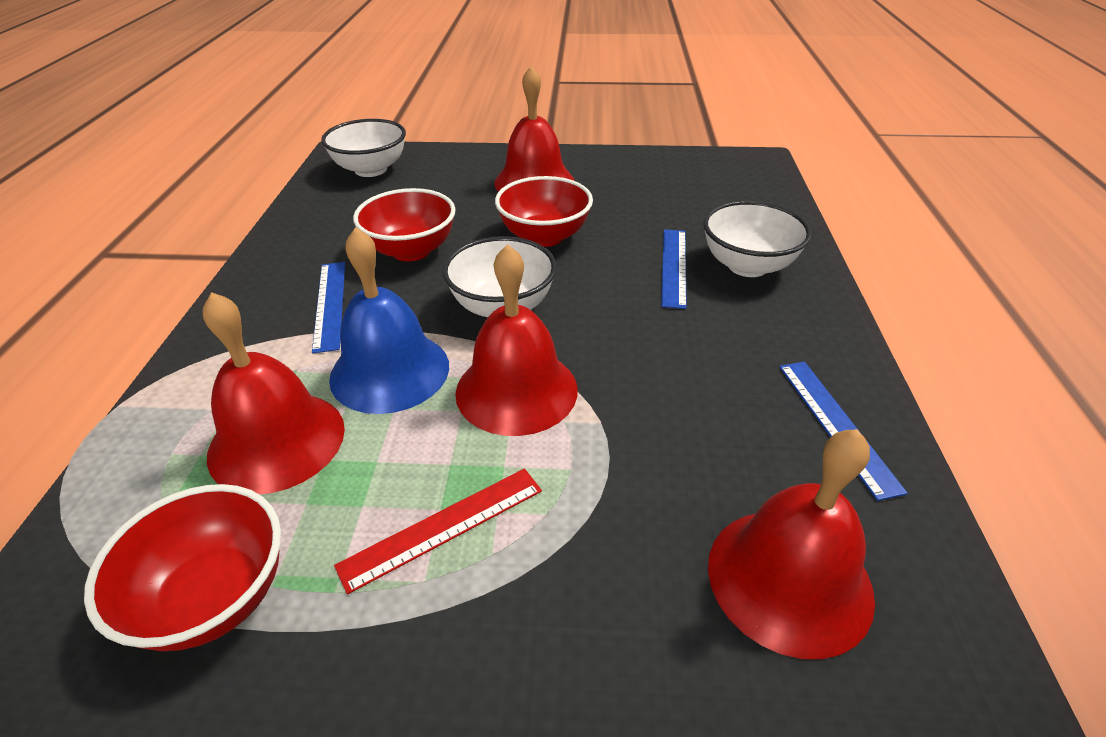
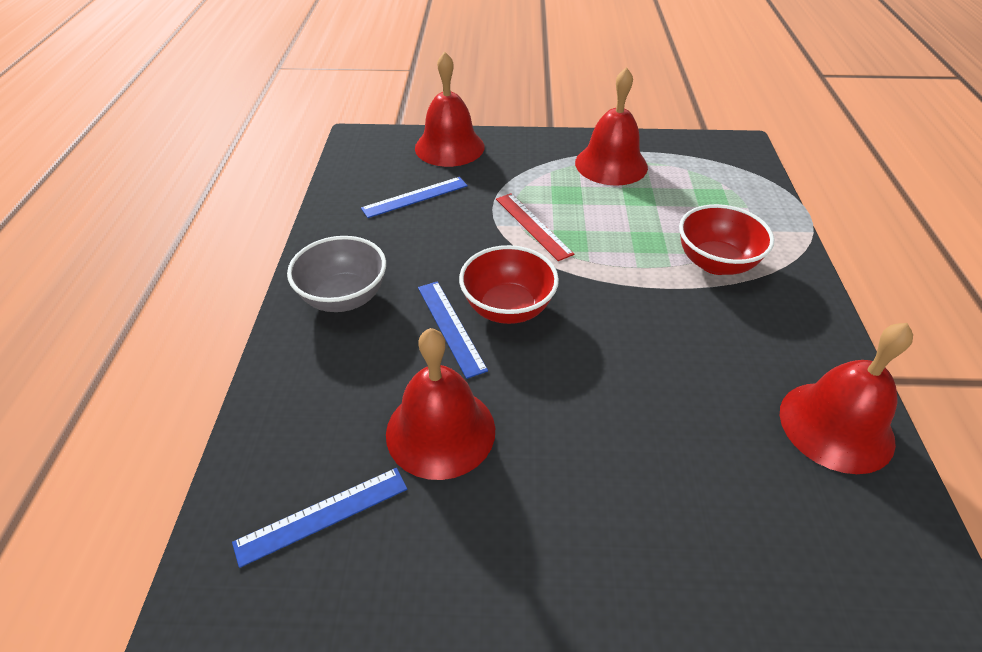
blue bell: 1 -> 0
grey bowl: 0 -> 1
red bowl: 3 -> 2
white bowl: 3 -> 0

